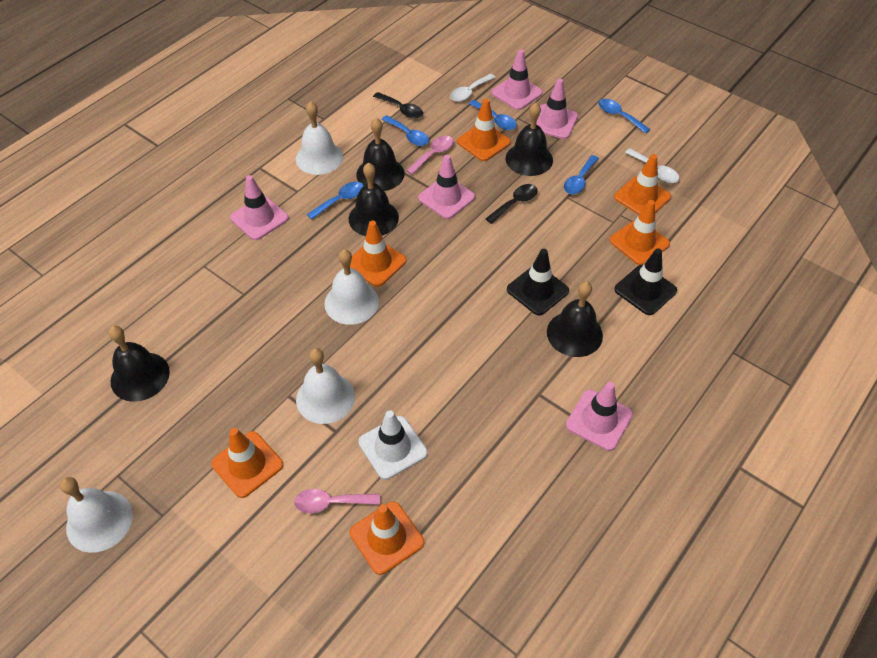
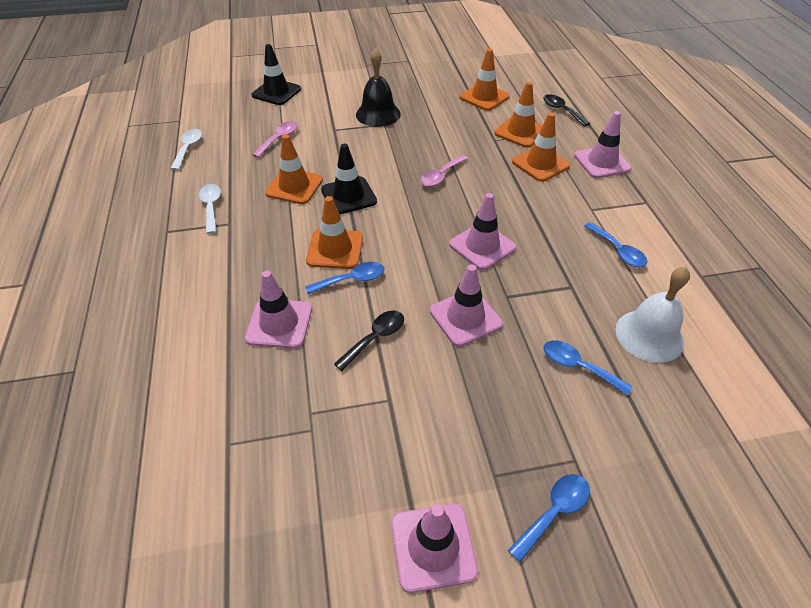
black bell: 5 -> 1
blue spoon: 5 -> 4
orange traffic cone: 6 -> 5
white bell: 4 -> 1
white traffic cone: 1 -> 0

